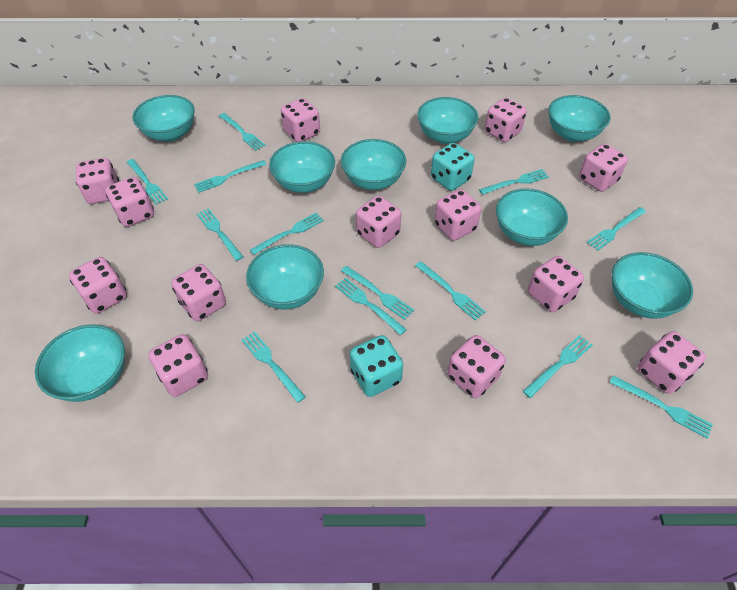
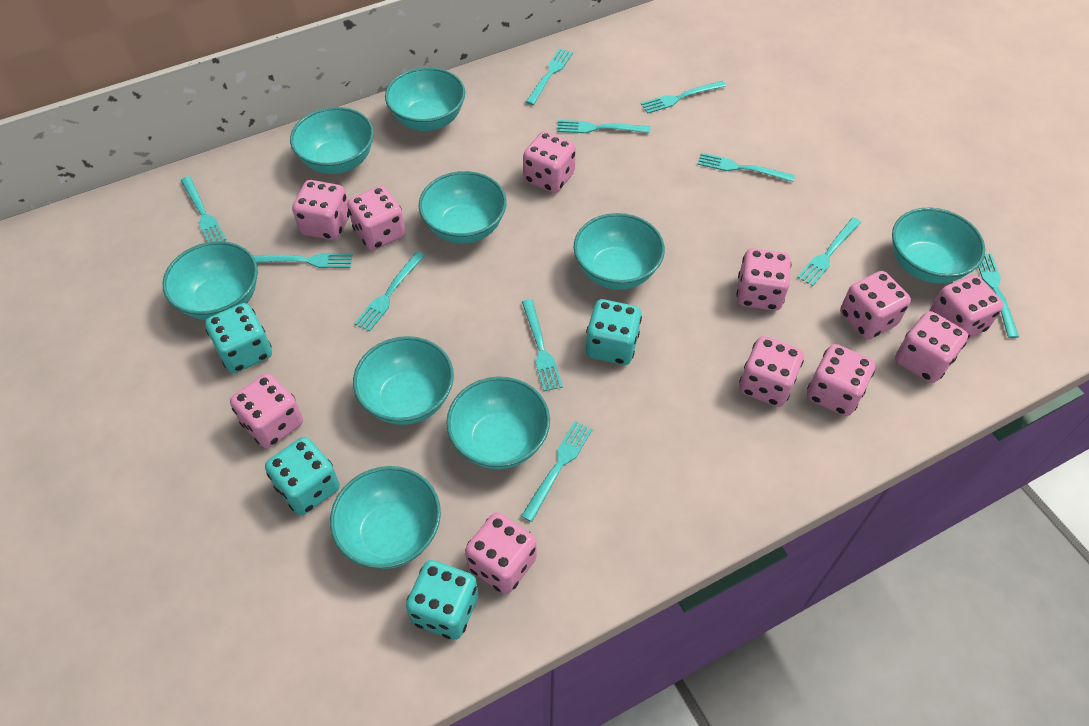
pink dice: 13 -> 11
turquoise dice: 2 -> 4
turquoise fork: 13 -> 11

